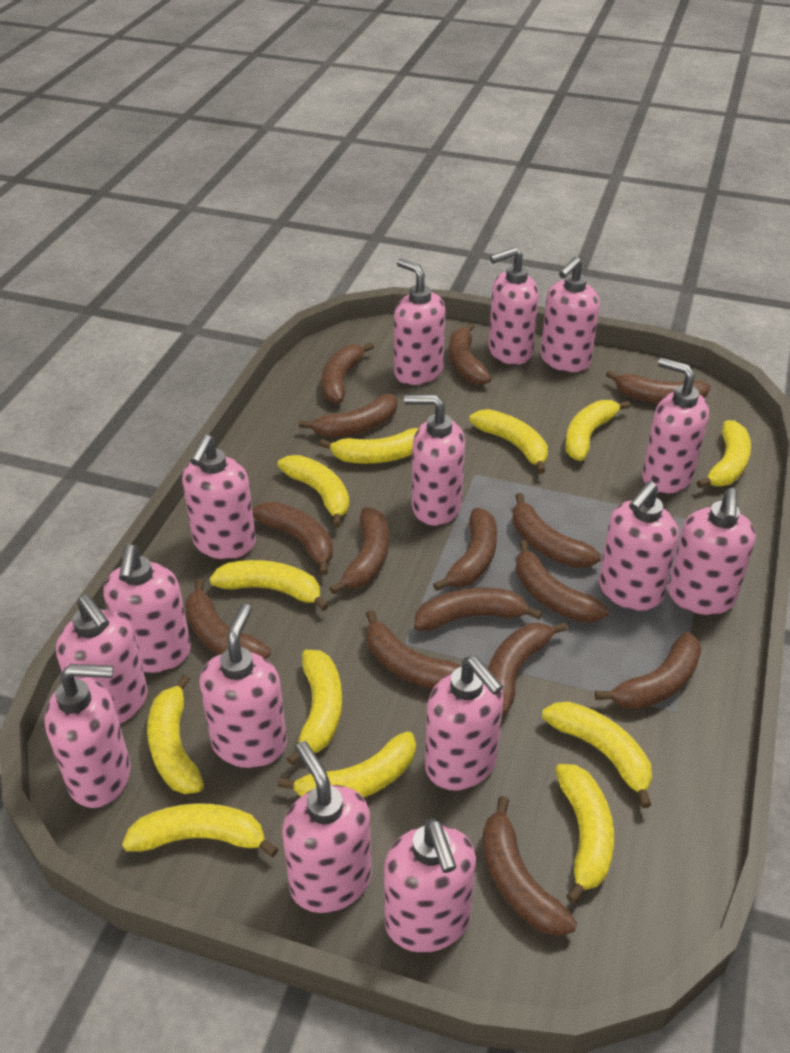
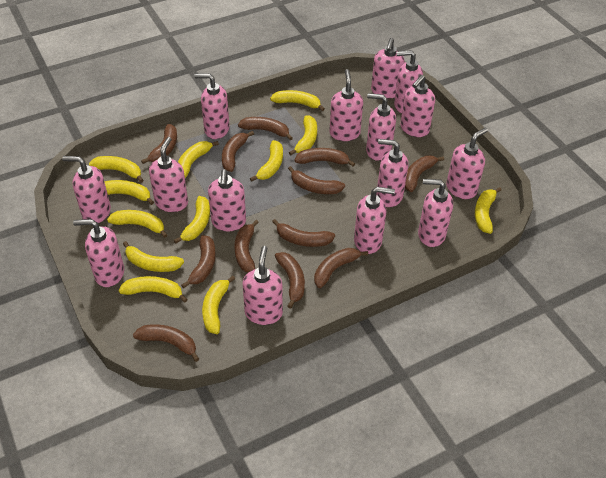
brown banana: 15 -> 12

